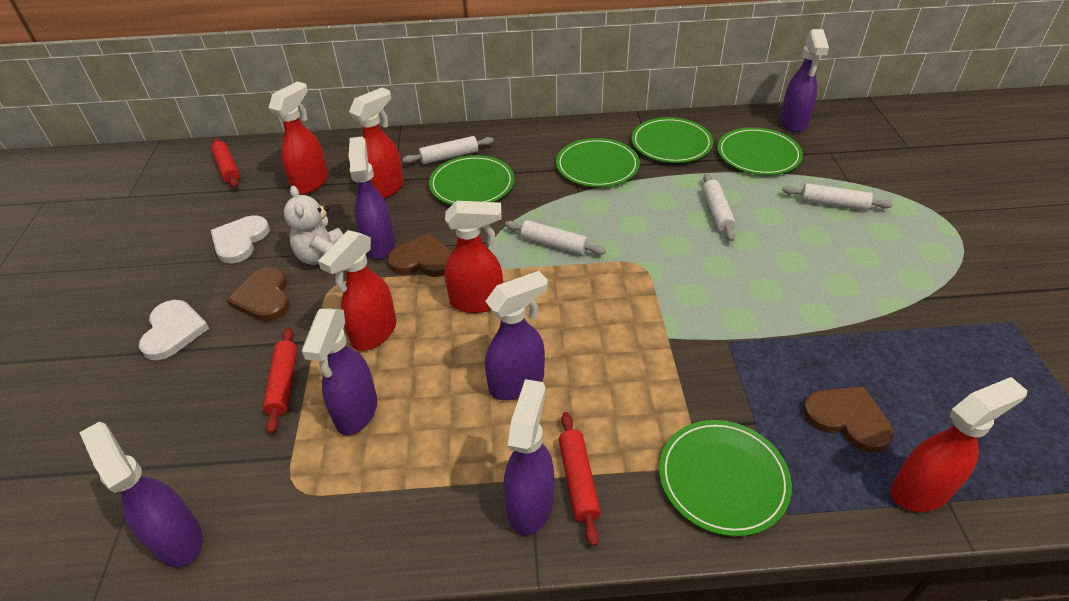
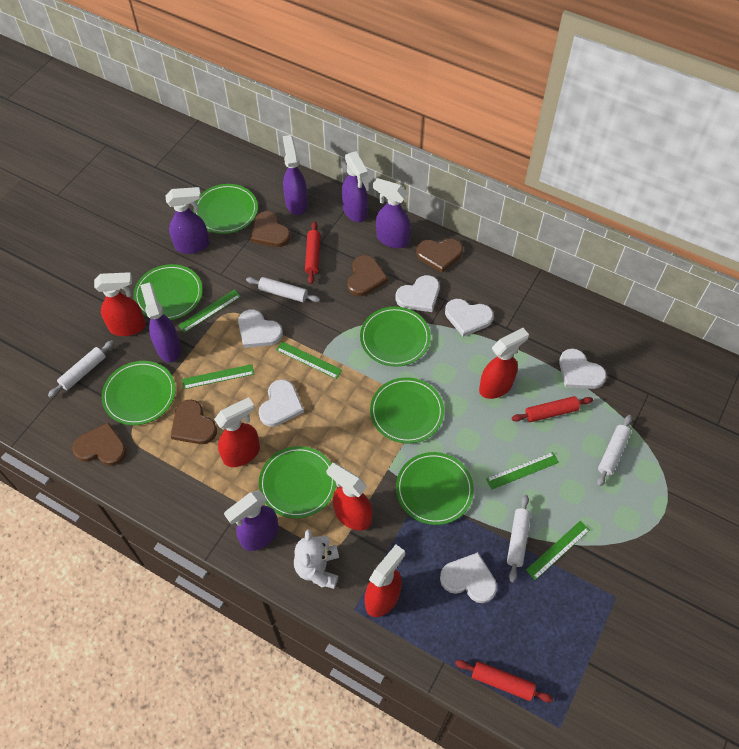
brown heart: 3 -> 5
green plate: 5 -> 7
green ruler: 0 -> 5
white heart: 2 -> 6

